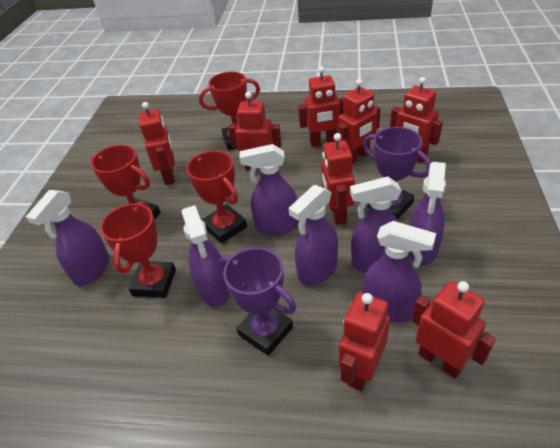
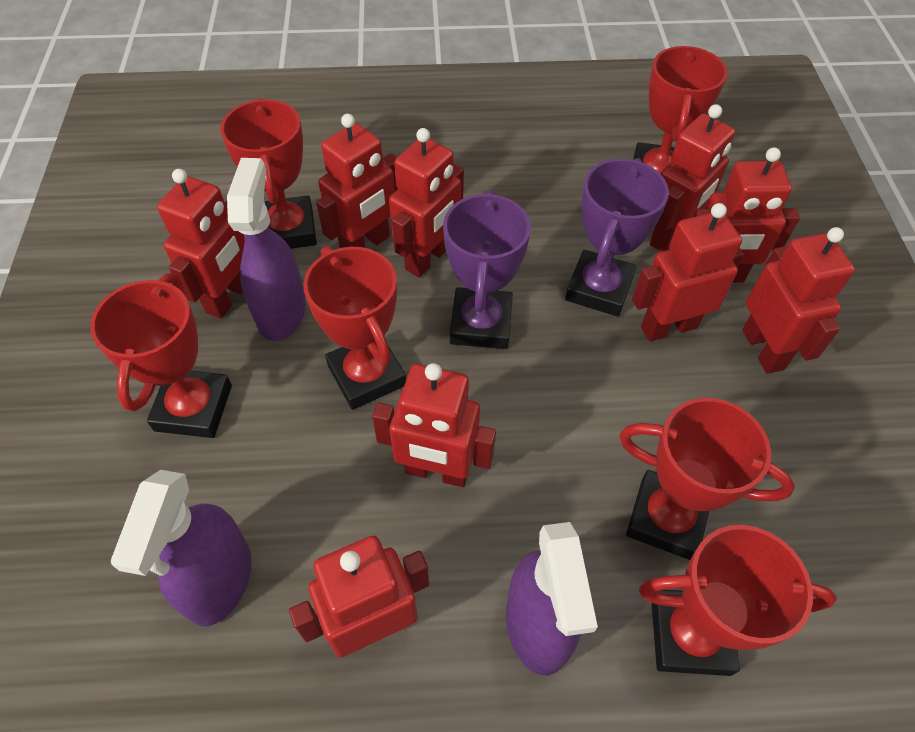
purple spray bottle: 7 -> 3
red robot: 8 -> 9
red trophy: 4 -> 6

